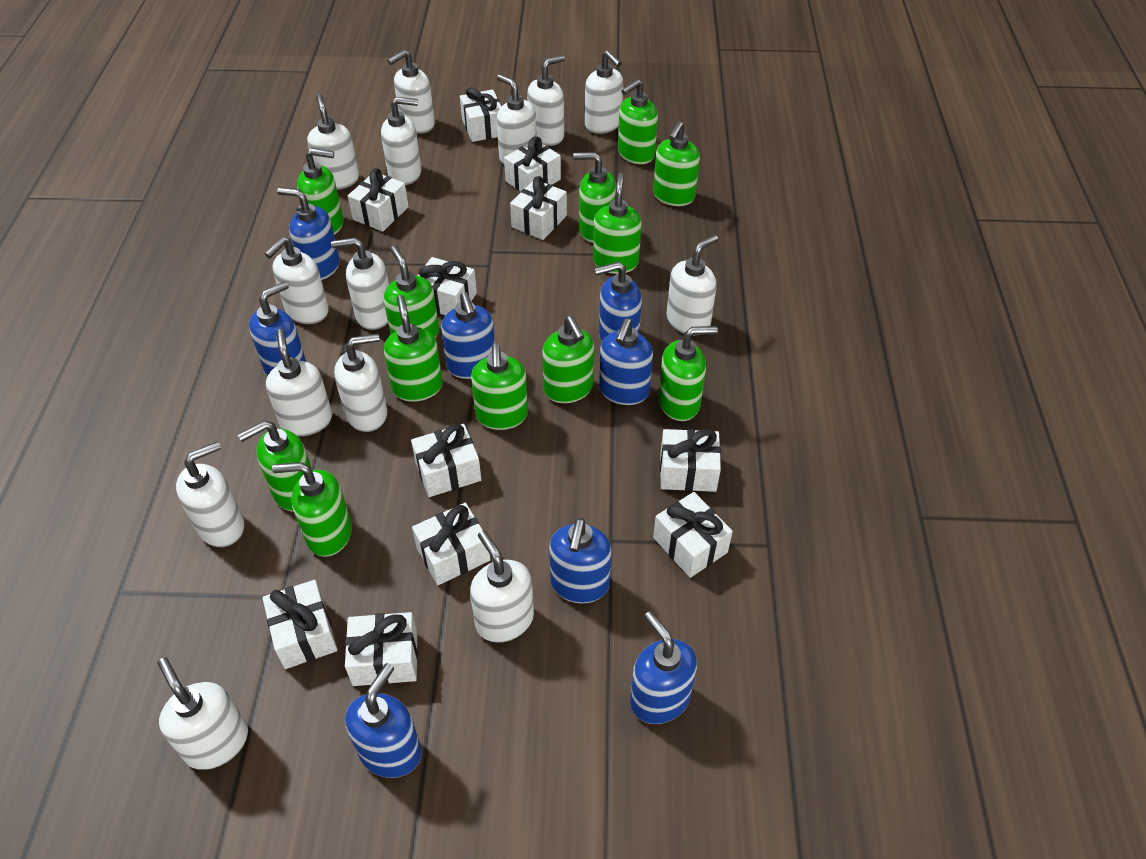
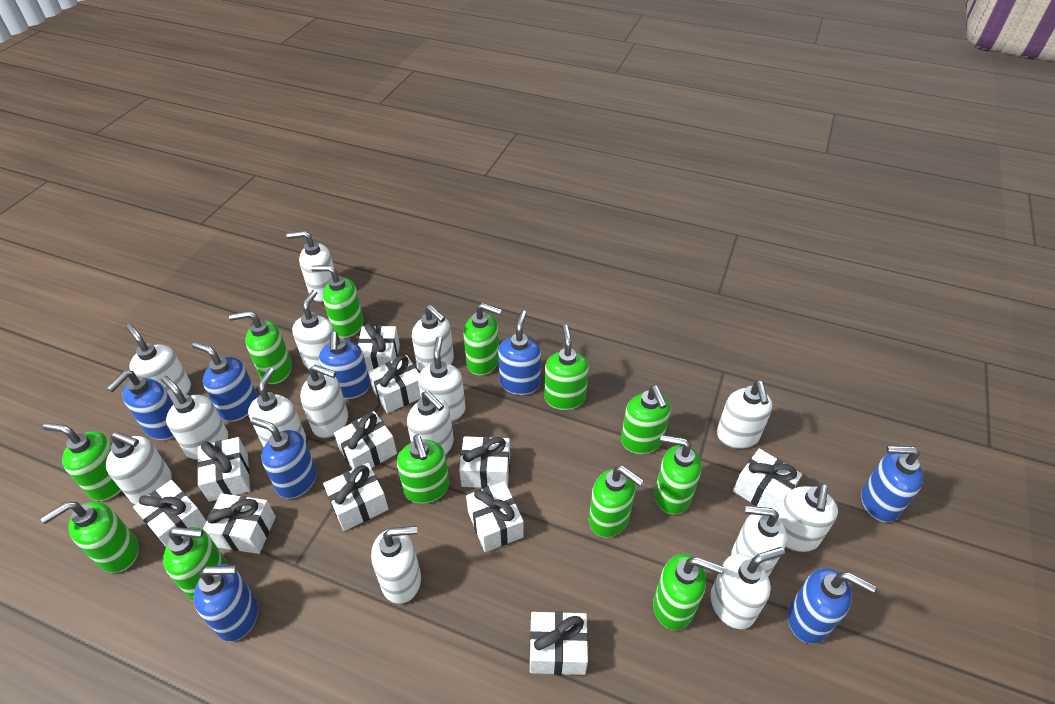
white soap dispenser: 14 -> 15

